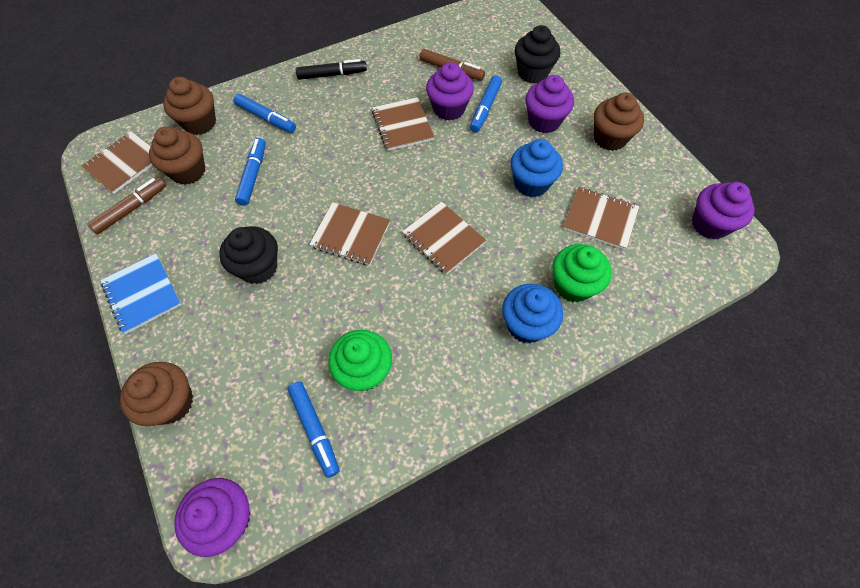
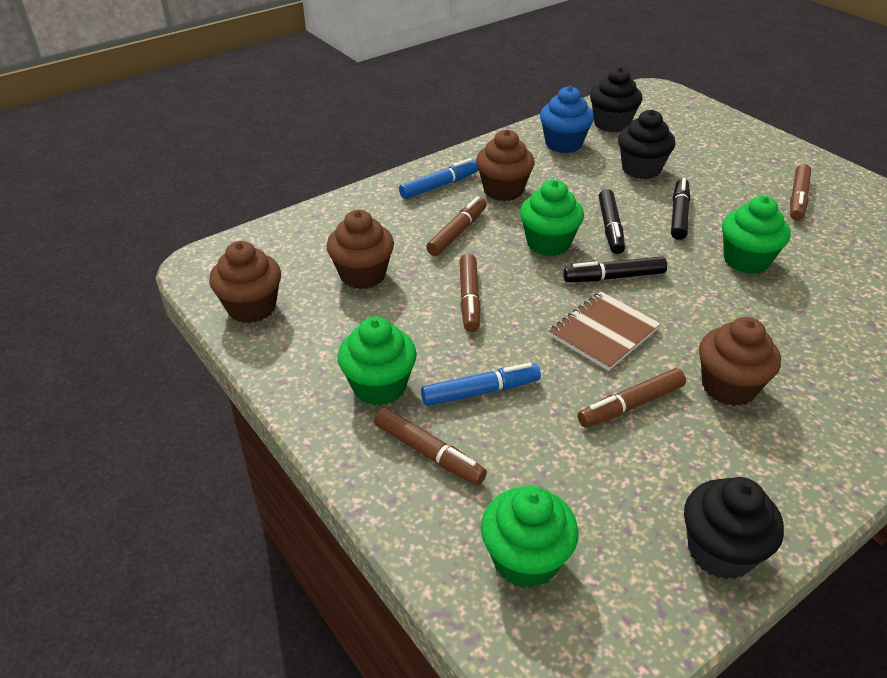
black cupcake: 2 -> 3
black marker: 1 -> 3
blue cupcake: 2 -> 1
blue marker: 4 -> 2
blue notebook: 1 -> 0
brown marker: 2 -> 5
brown notebook: 5 -> 1
green cupcake: 2 -> 4
purple cupcake: 4 -> 0

